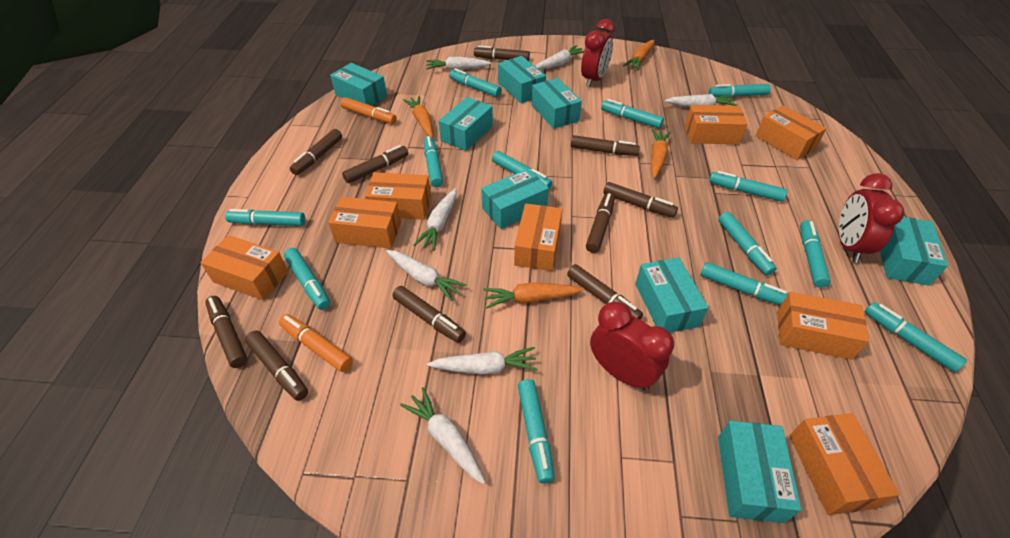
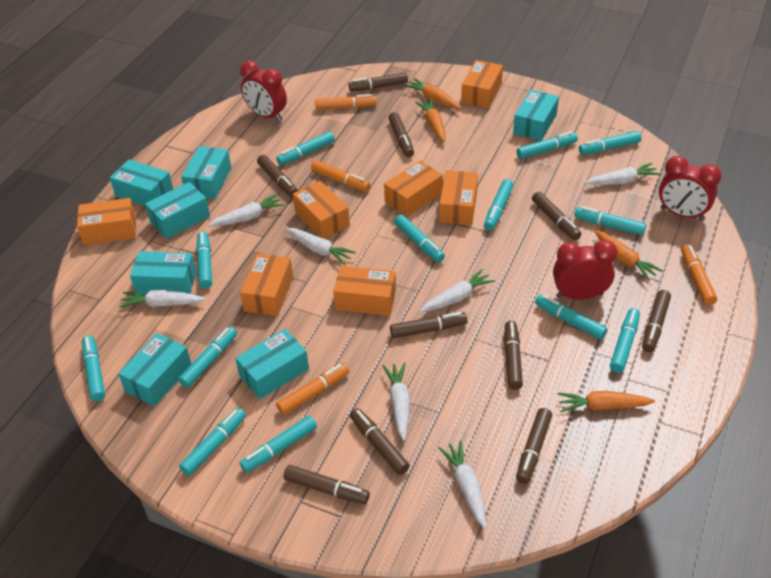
orange box: 8 -> 7
orange marker: 2 -> 4
turquoise box: 8 -> 7

